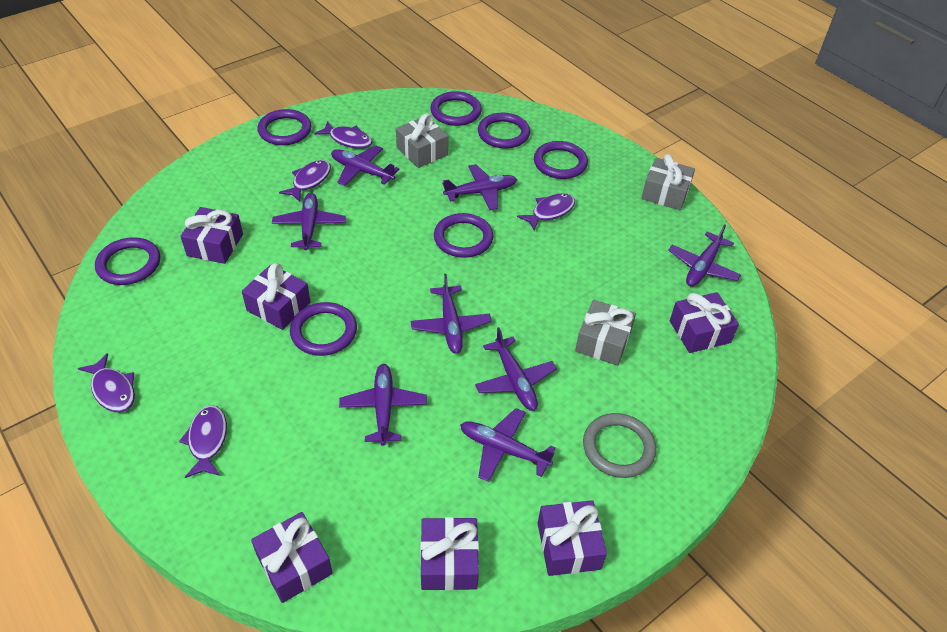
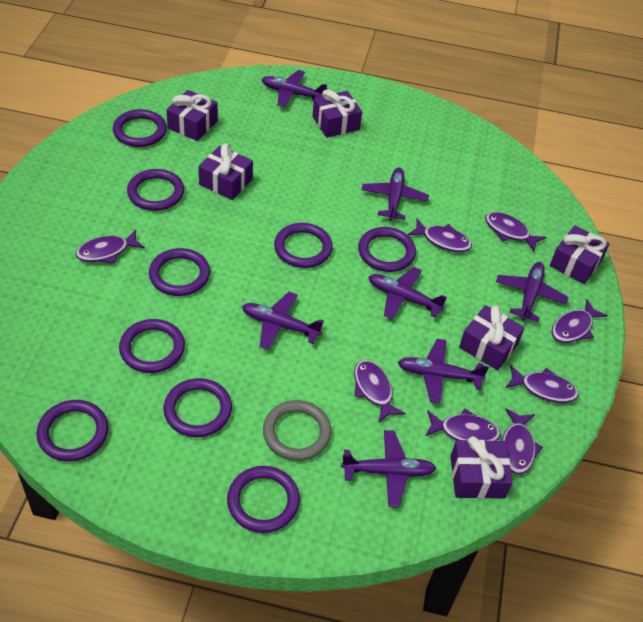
grey gift: 3 -> 0
purple fish: 5 -> 8
purple plane: 8 -> 7
purple ring: 7 -> 9

